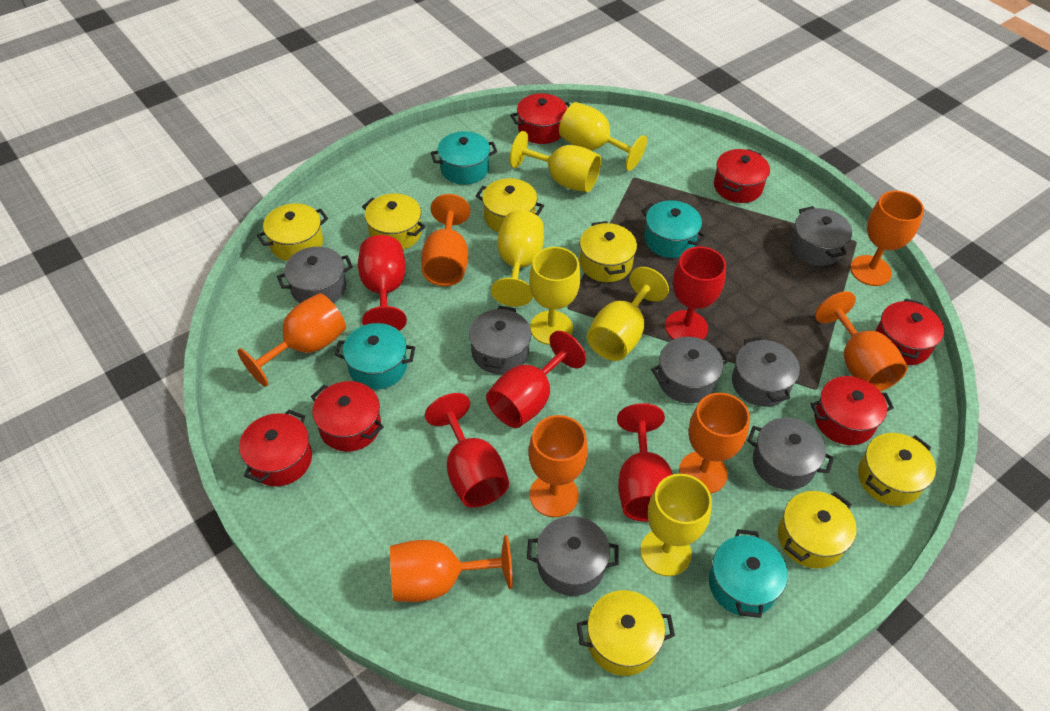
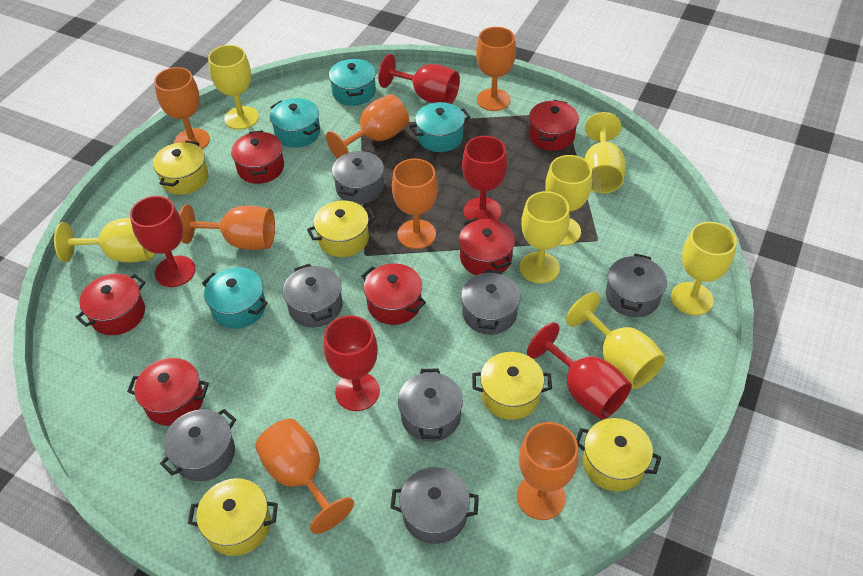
yellow goblet: 6 -> 7
yellow pot: 7 -> 5

